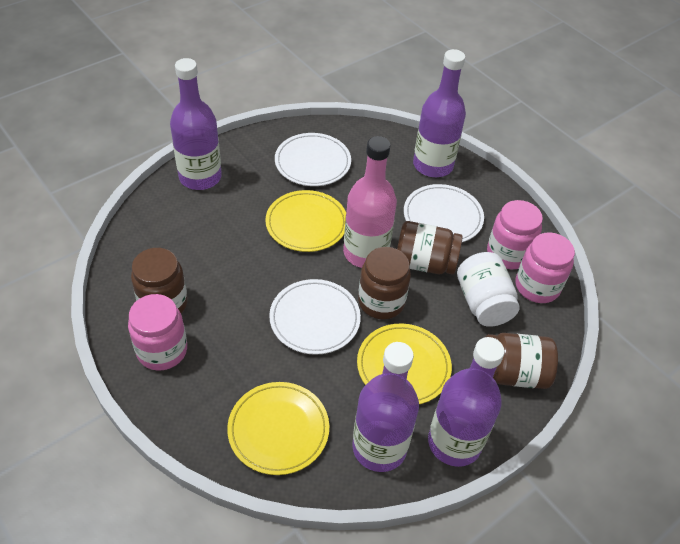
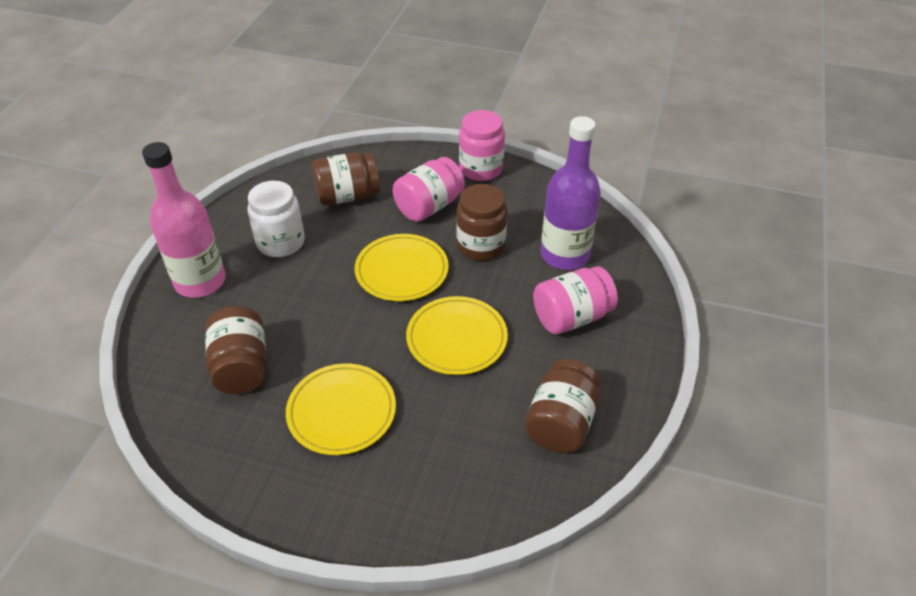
purple bottle: 4 -> 1
white plate: 3 -> 0

